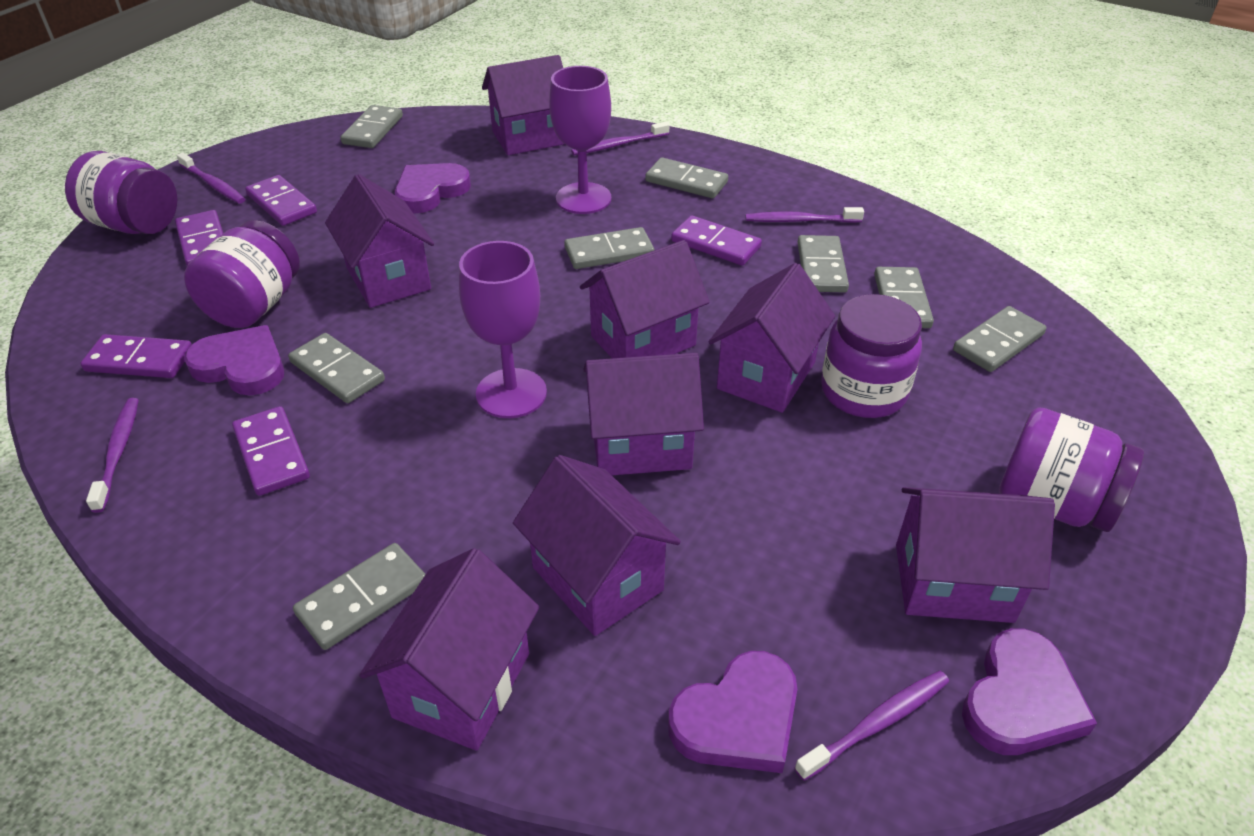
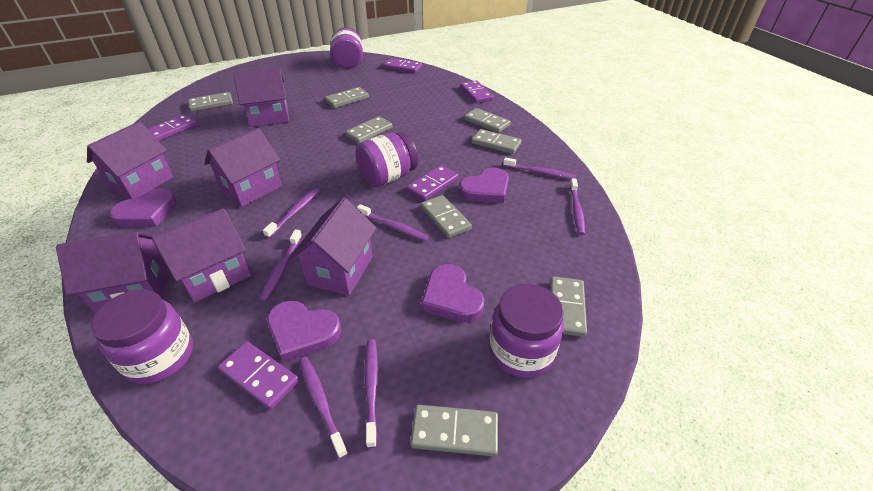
purple goblet: 2 -> 0
purple house: 8 -> 6
purple toothbrush: 5 -> 7

